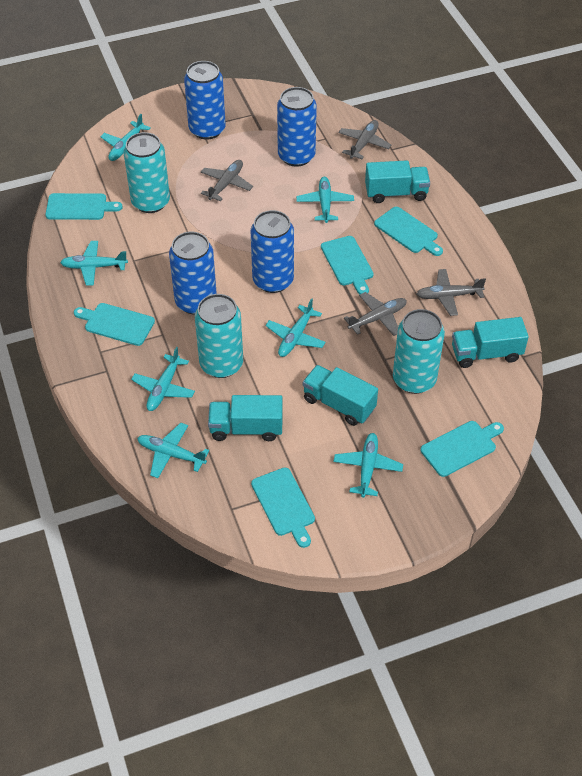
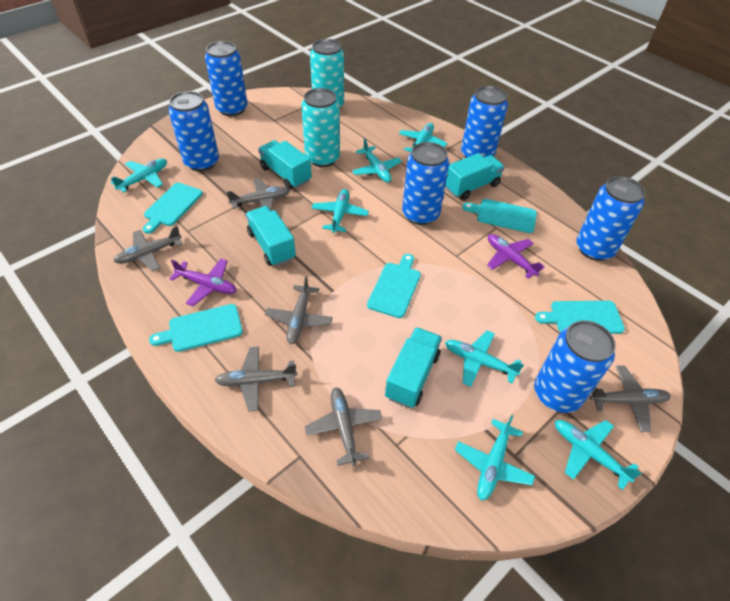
blue can: 4 -> 6
grey plane: 4 -> 6
purple plane: 0 -> 2
turquoise can: 3 -> 2
turquoise cutting board: 6 -> 5

